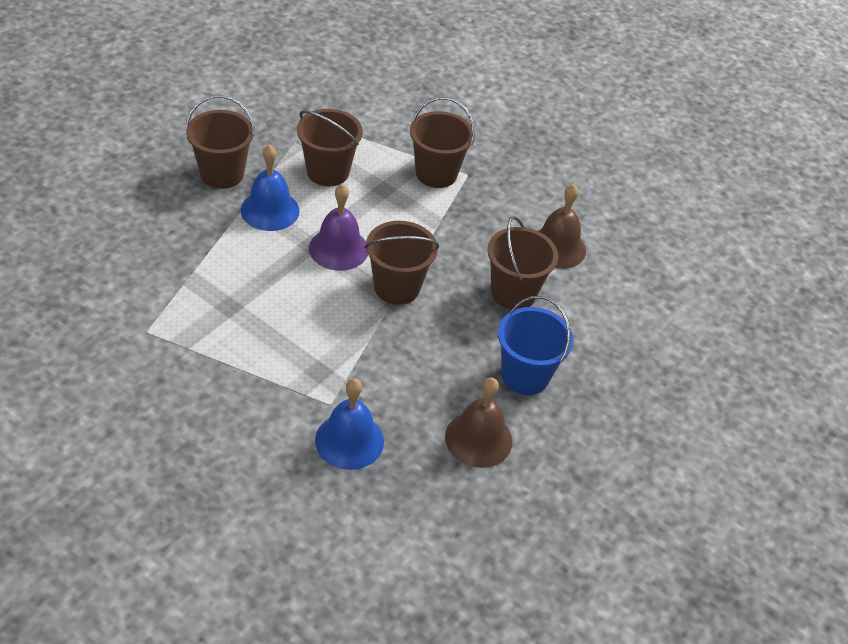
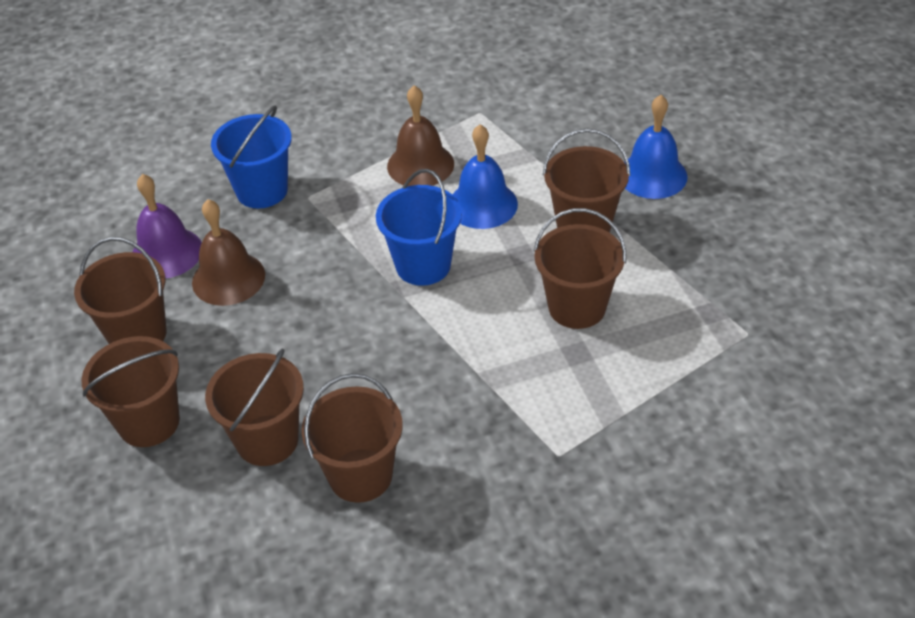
blue bucket: 1 -> 2
brown bucket: 5 -> 6

